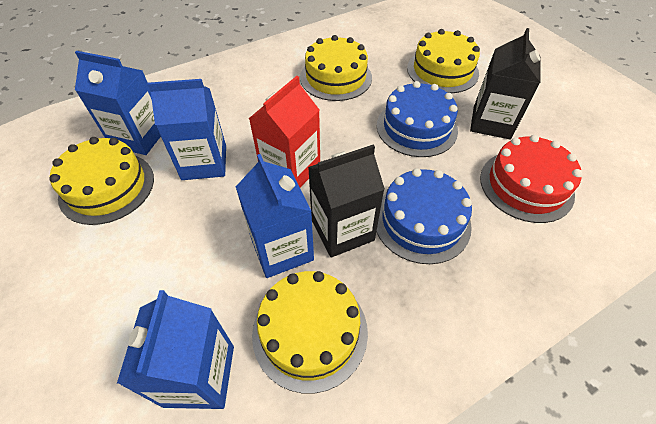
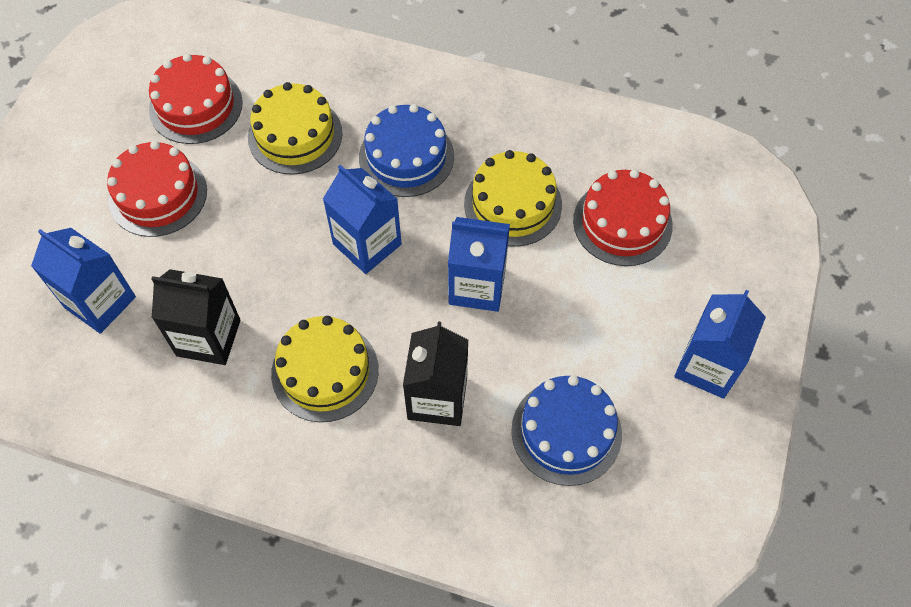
red cake: 1 -> 3
red carton: 1 -> 0
yellow cake: 4 -> 3

